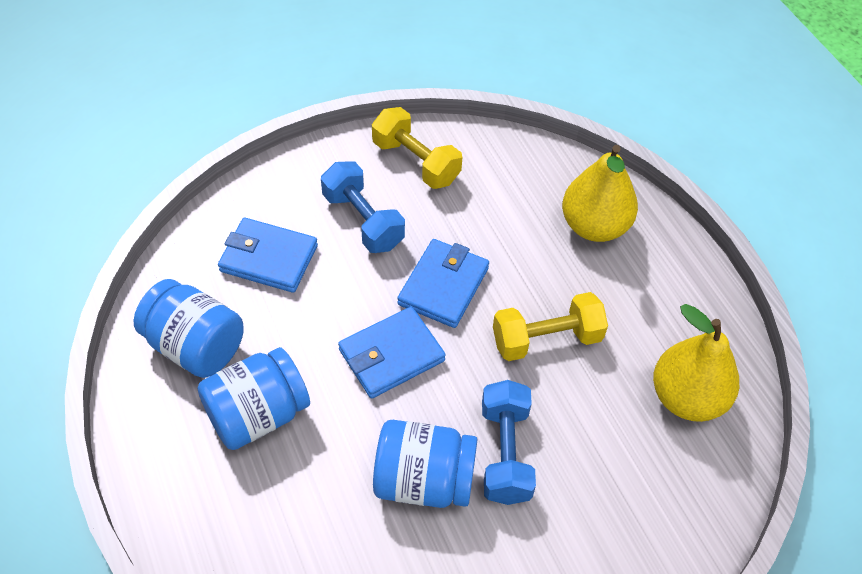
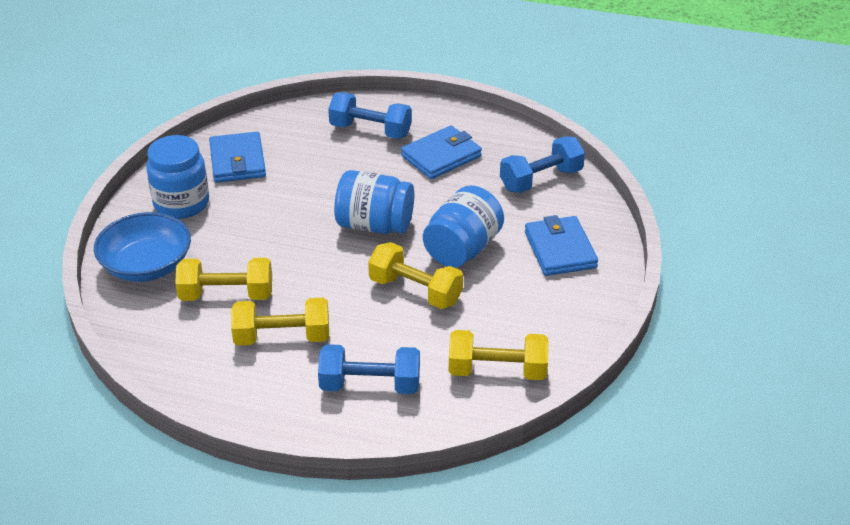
blue bowl: 0 -> 1
blue dumbbell: 2 -> 3
yellow dumbbell: 2 -> 4
yellow pear: 2 -> 0

